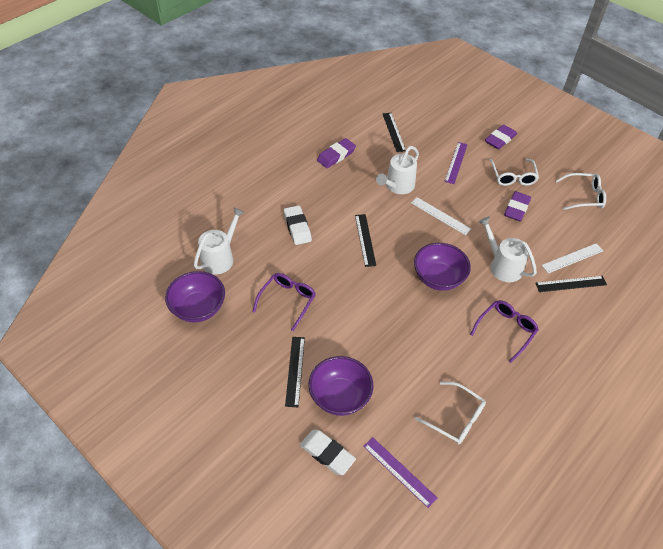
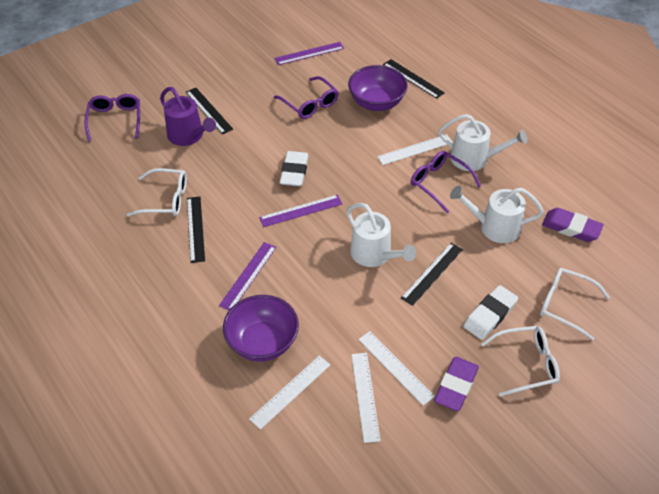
purple bowl: 3 -> 2
purple eraser: 3 -> 2
purple glasses: 2 -> 3
purple ruler: 2 -> 3
purple watering can: 0 -> 1
white ruler: 2 -> 4

